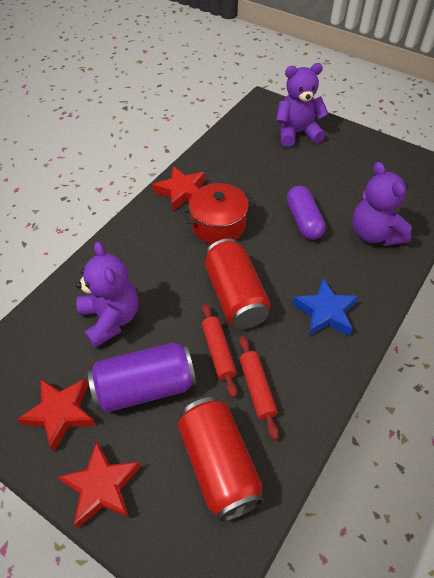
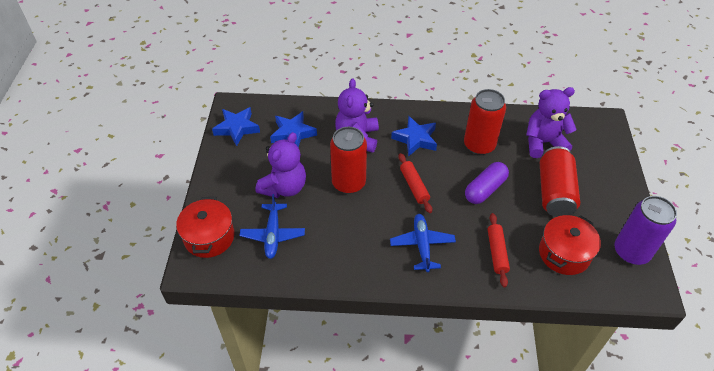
blue plane: 0 -> 2
blue star: 1 -> 3
red can: 2 -> 3
red pot: 1 -> 2
red star: 3 -> 0

